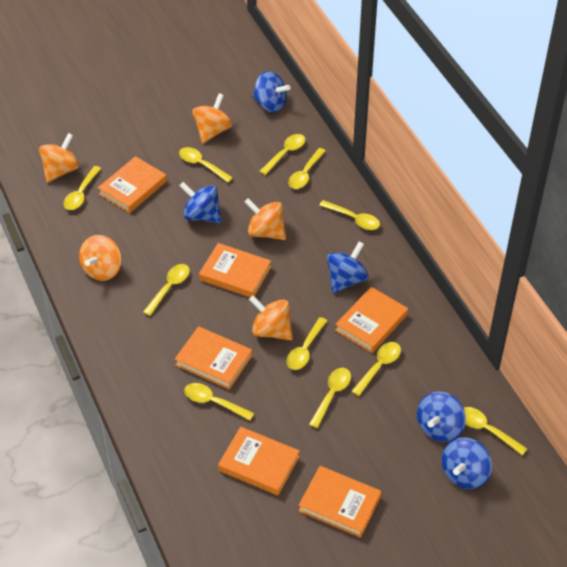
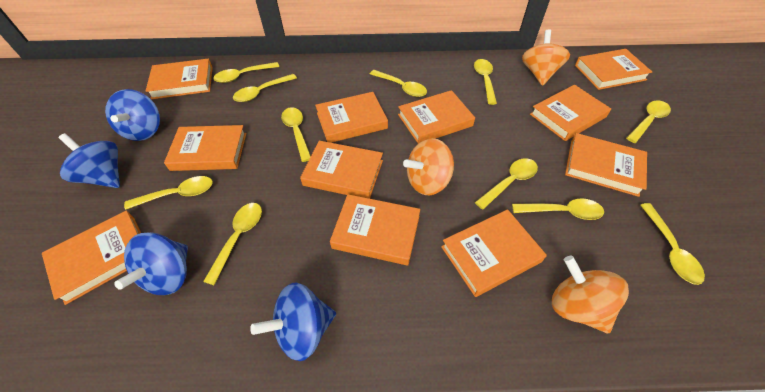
blue spinning top: 5 -> 4
orange book: 6 -> 11
orange spinning top: 5 -> 3

